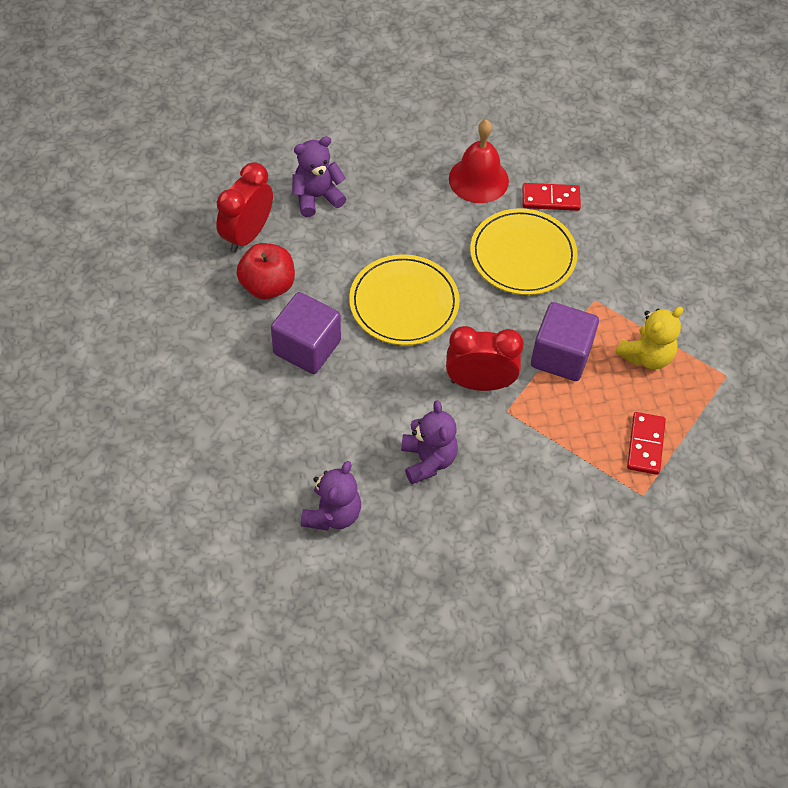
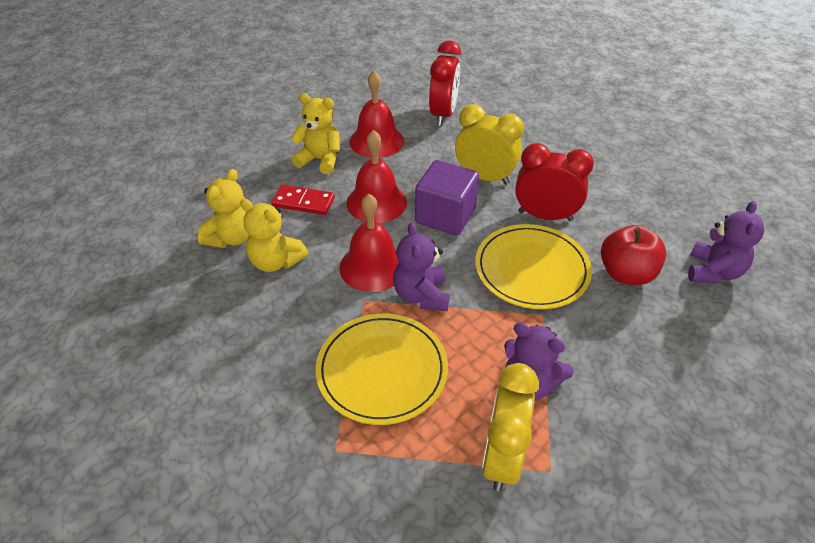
purple cube: 2 -> 1
red bell: 1 -> 3
red domino: 2 -> 1
yellow clock: 0 -> 2
yellow teddy bear: 1 -> 3

